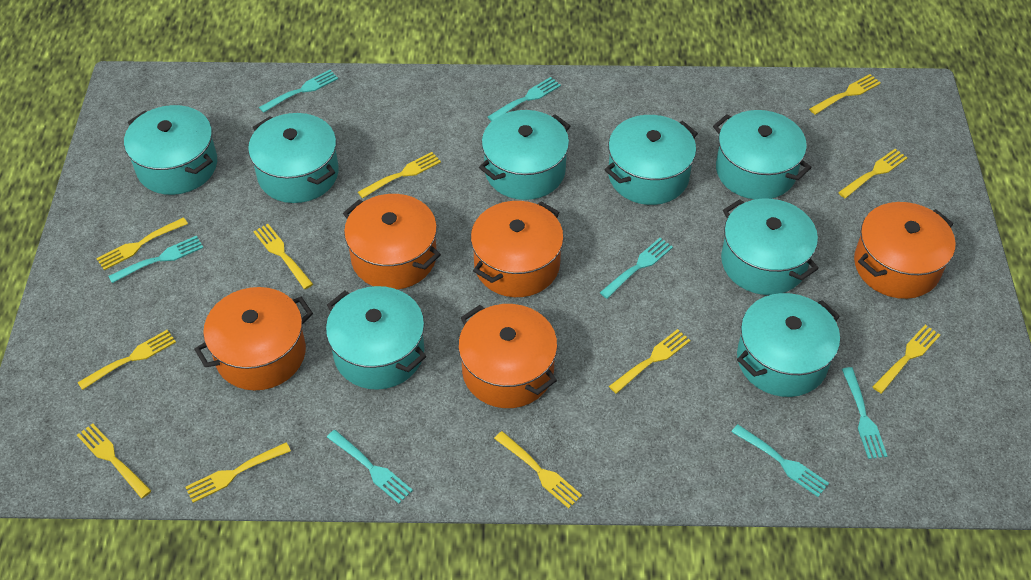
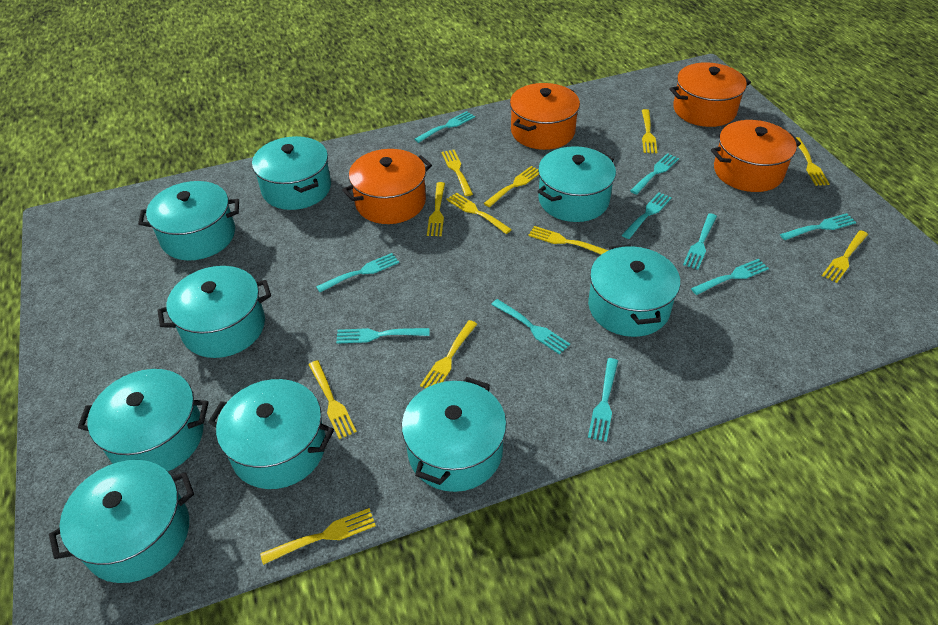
orange pot: 5 -> 4
turquoise fork: 7 -> 10
turquoise pot: 8 -> 9

